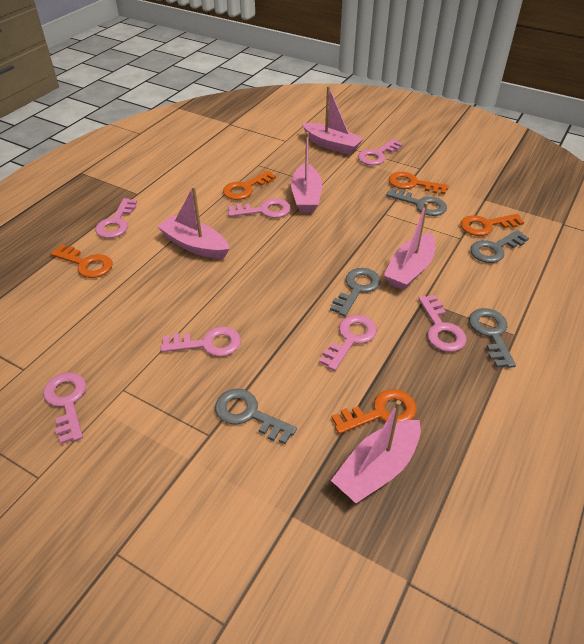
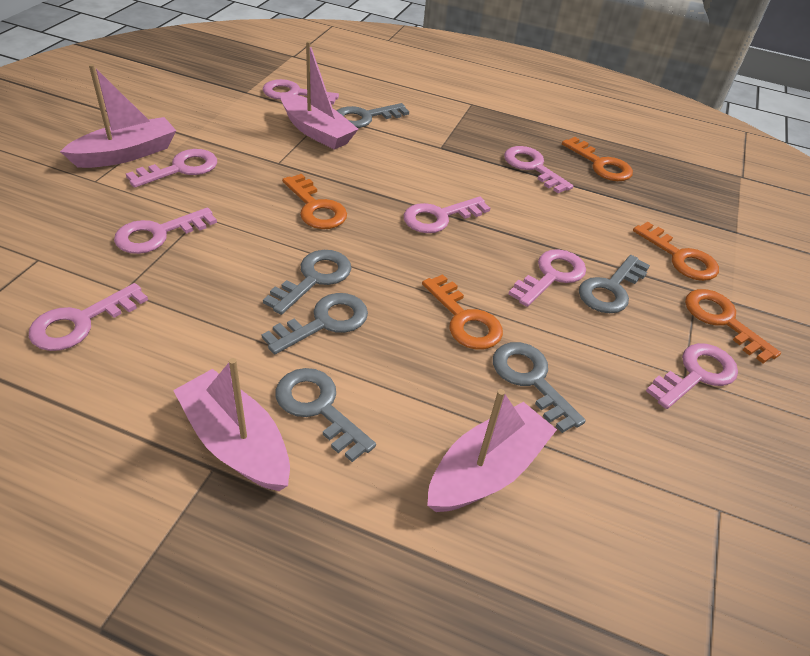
grey key: 5 -> 6
pink boat: 5 -> 4
pink key: 7 -> 8

